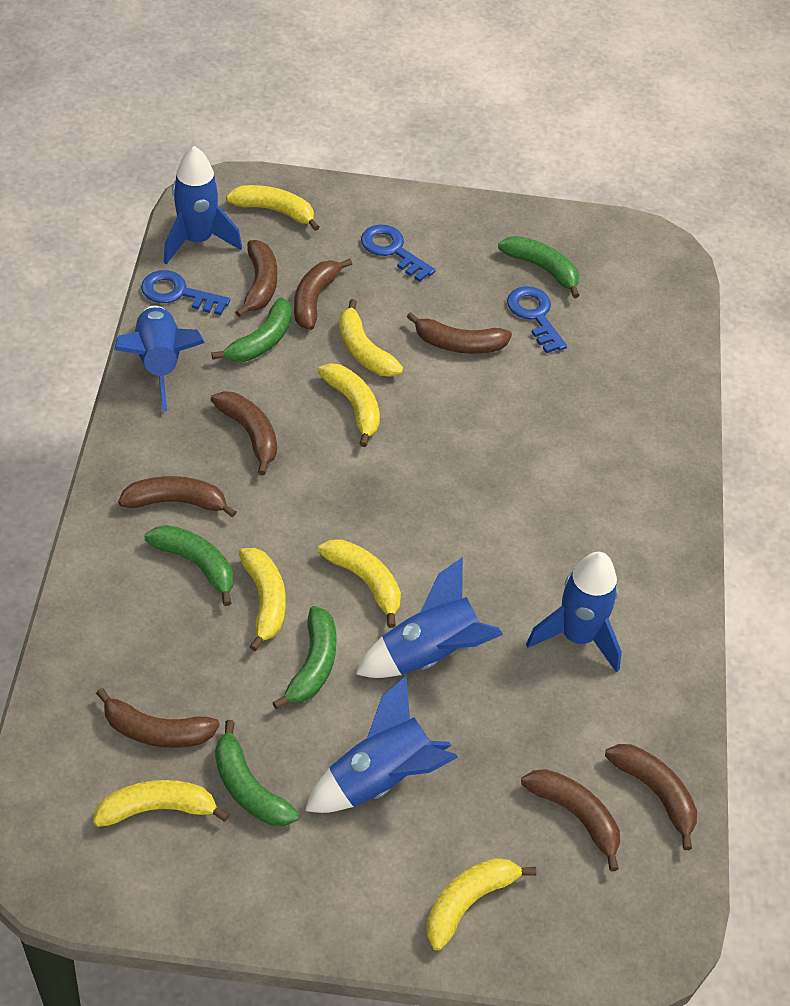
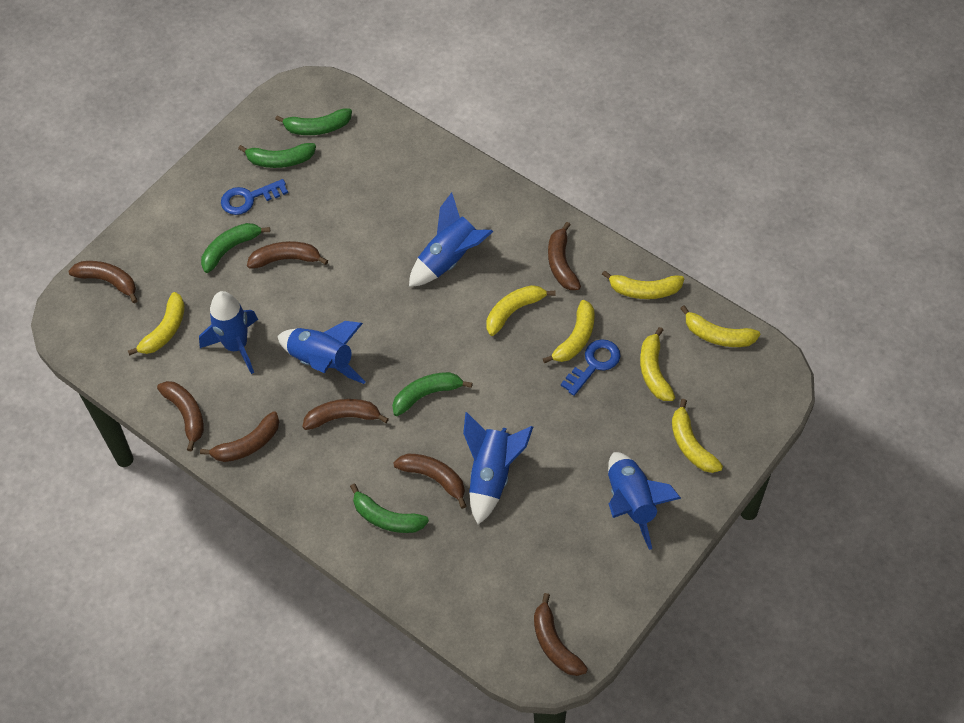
blue key: 3 -> 2

